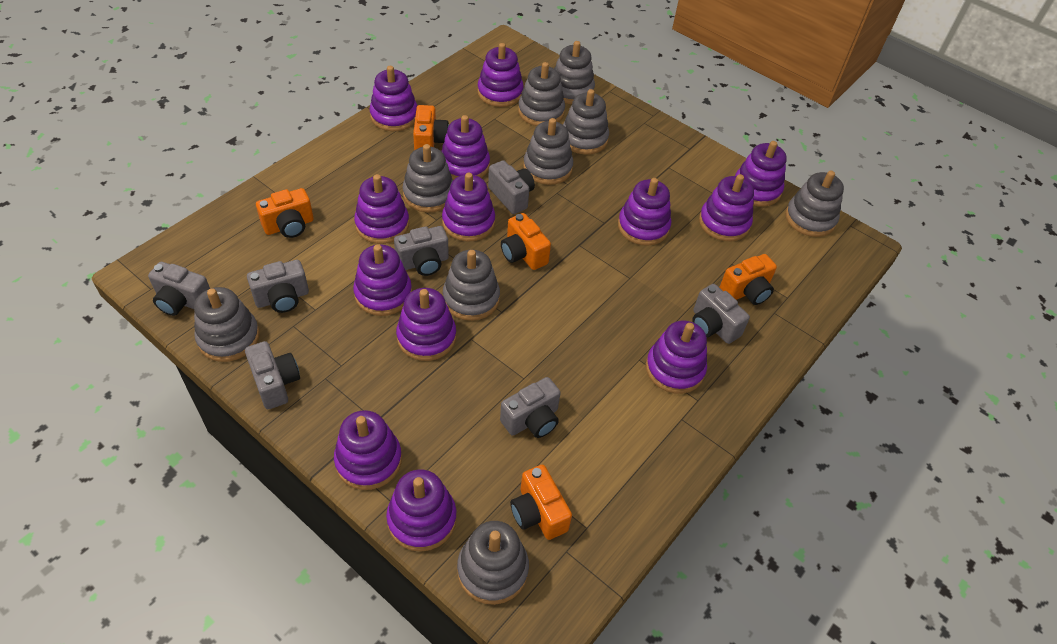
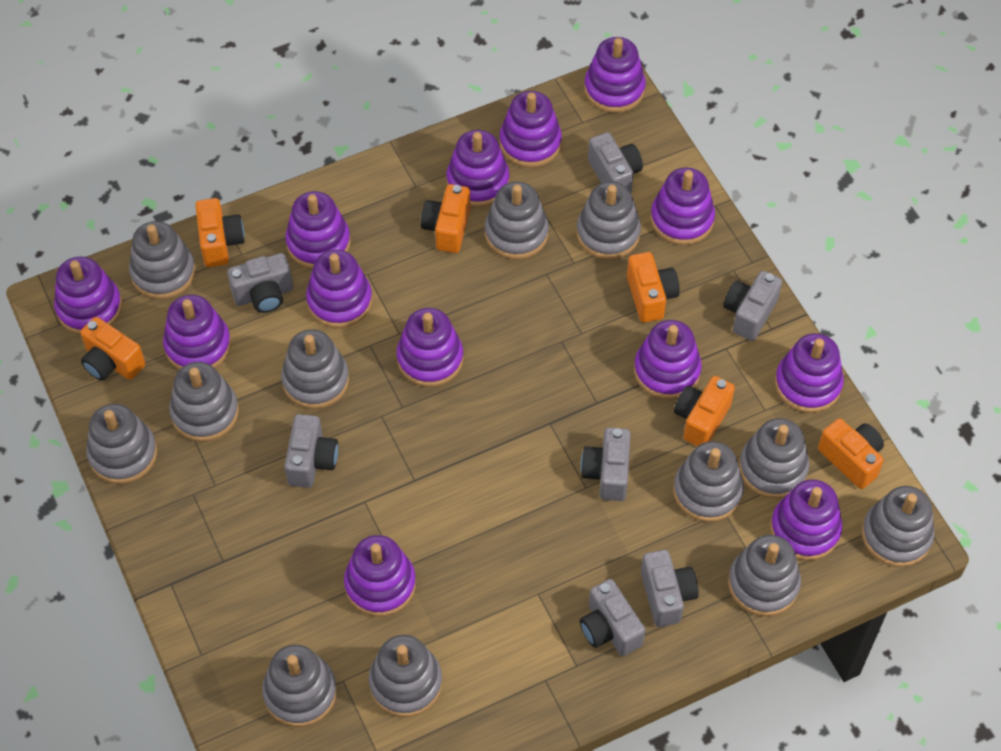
grey stacking toy: 9 -> 12
orange camera: 5 -> 6

